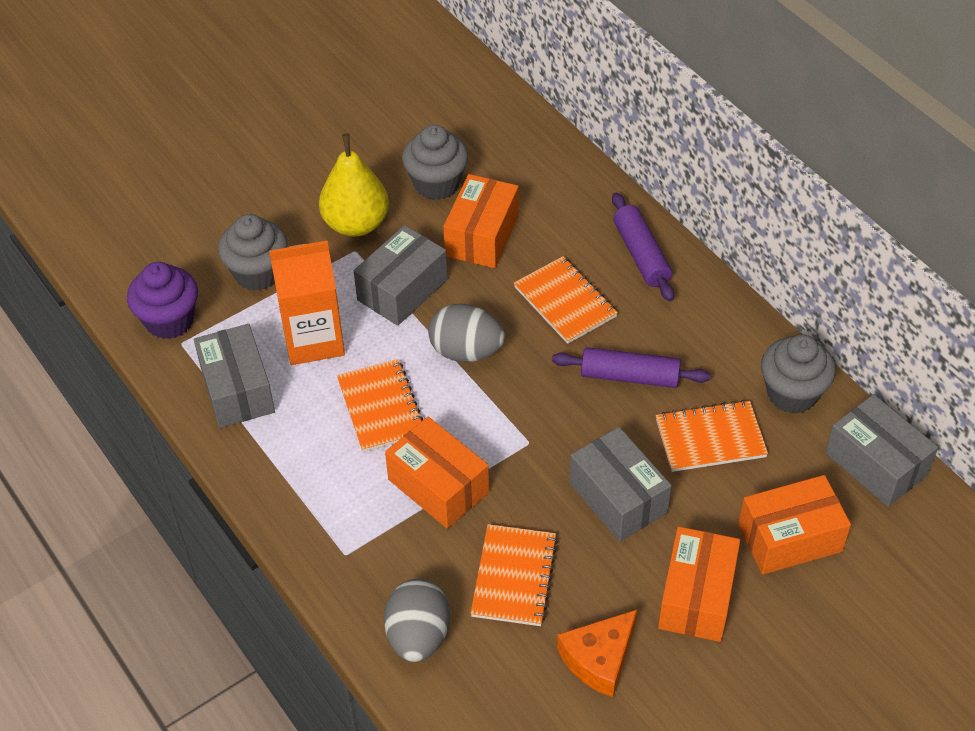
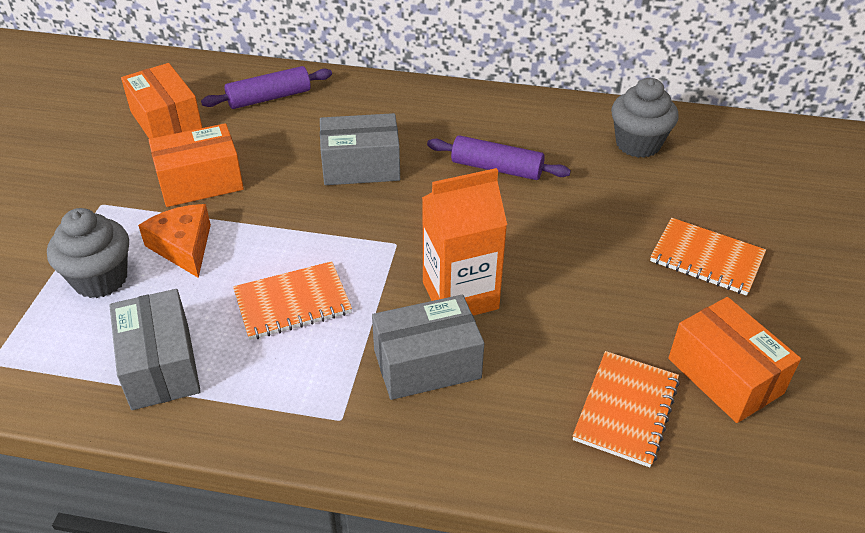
grey box: 4 -> 3
grey cupcake: 3 -> 2
grey egg: 2 -> 0
orange box: 4 -> 3
orange notebook: 4 -> 3
purple cupcake: 1 -> 0
yellow pear: 1 -> 0

